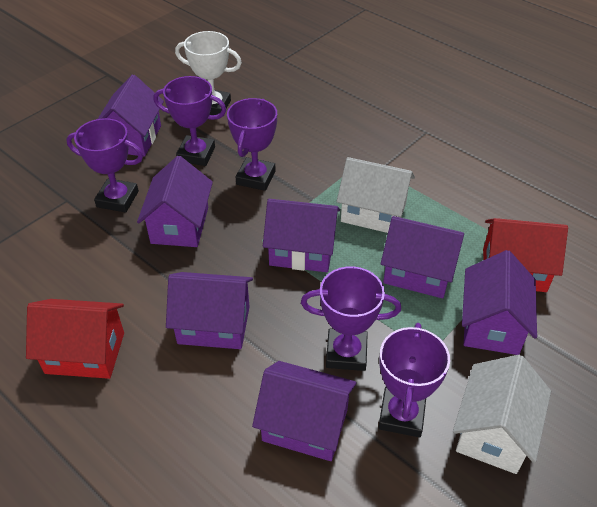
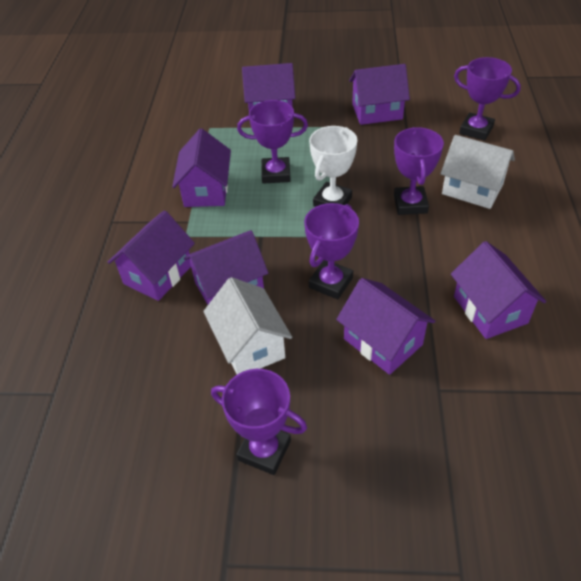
red house: 2 -> 0

